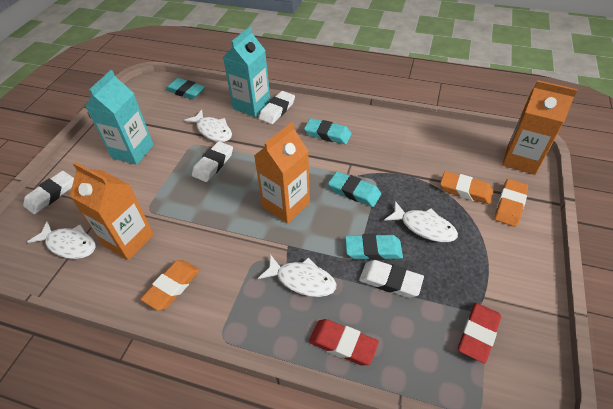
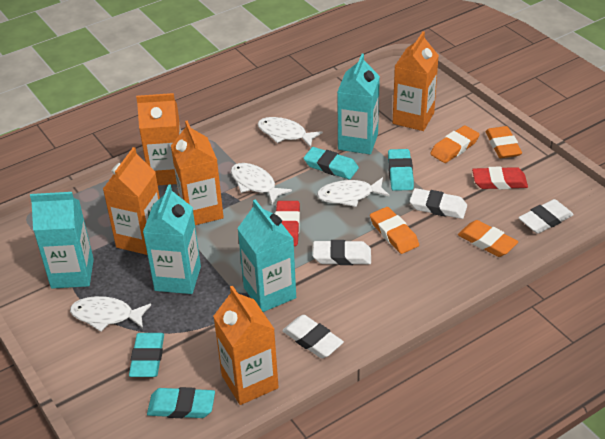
orange carton: 3 -> 5
orange eraser: 3 -> 4
turquoise carton: 2 -> 4

